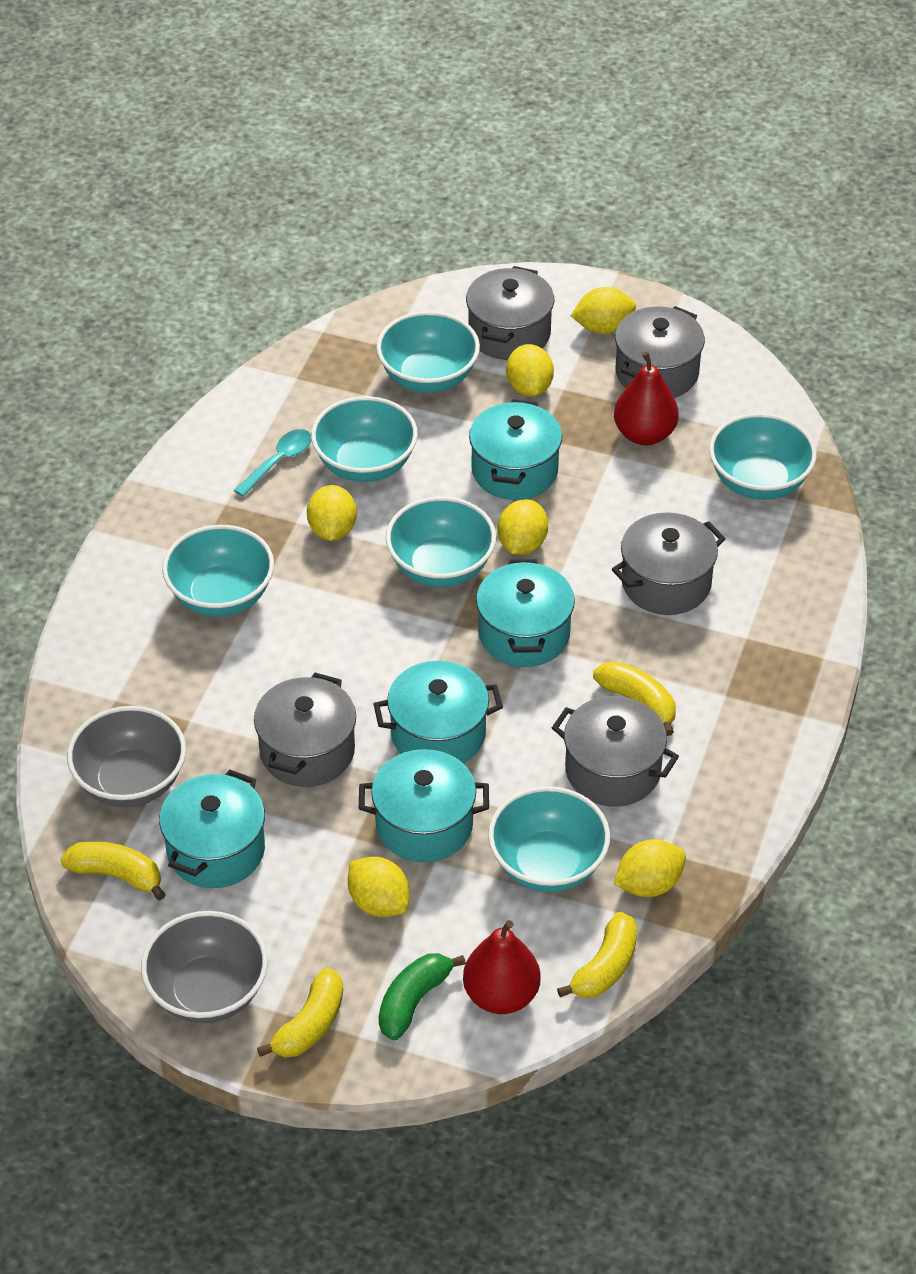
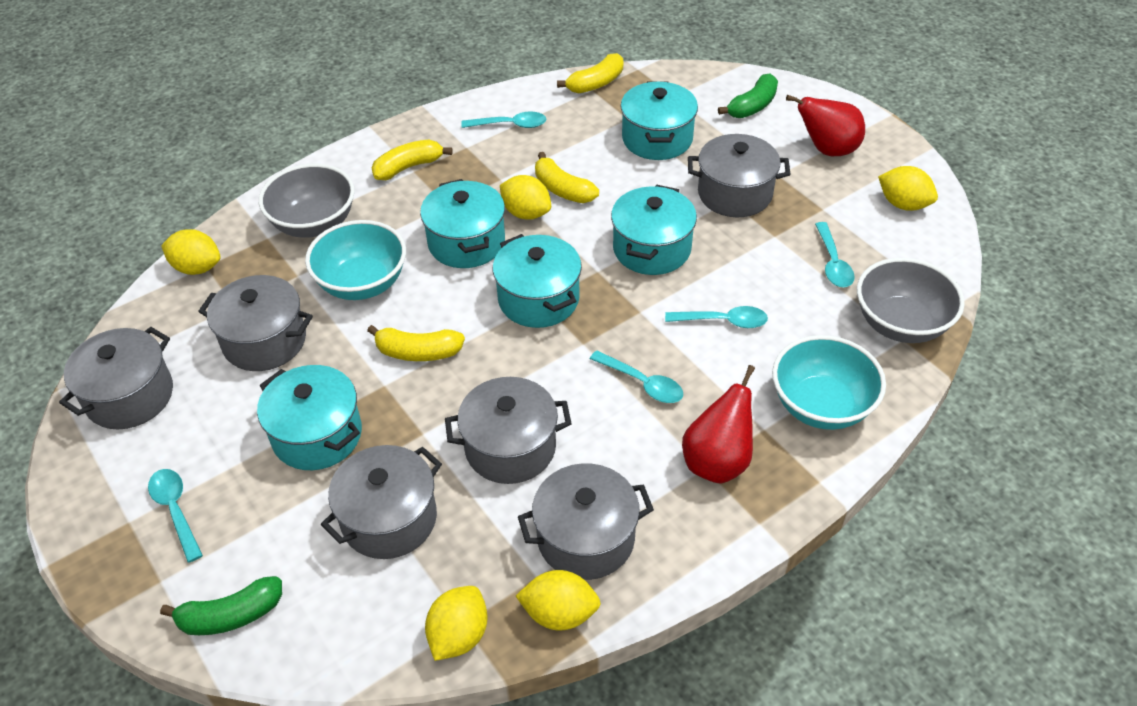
green banana: 1 -> 2
grey pot: 5 -> 6
turquoise bowl: 6 -> 2
turquoise spoon: 1 -> 5
yellow lemon: 6 -> 5

